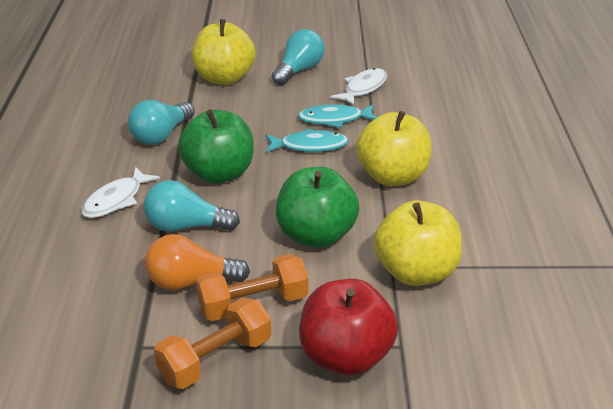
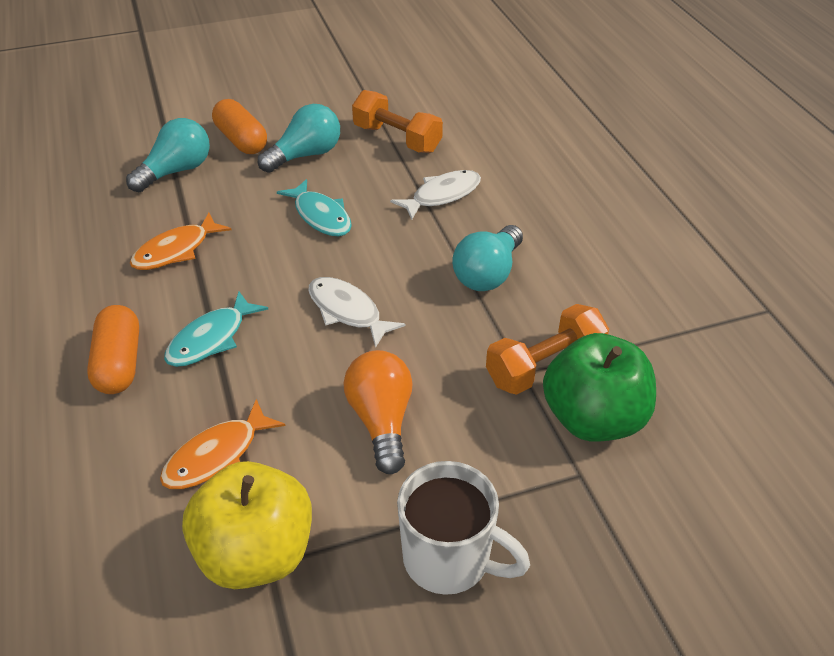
green apple: 2 -> 1
orange capsule: 0 -> 2
orange fish: 0 -> 2
red apple: 1 -> 0
white mug: 0 -> 1
yellow apple: 3 -> 1

